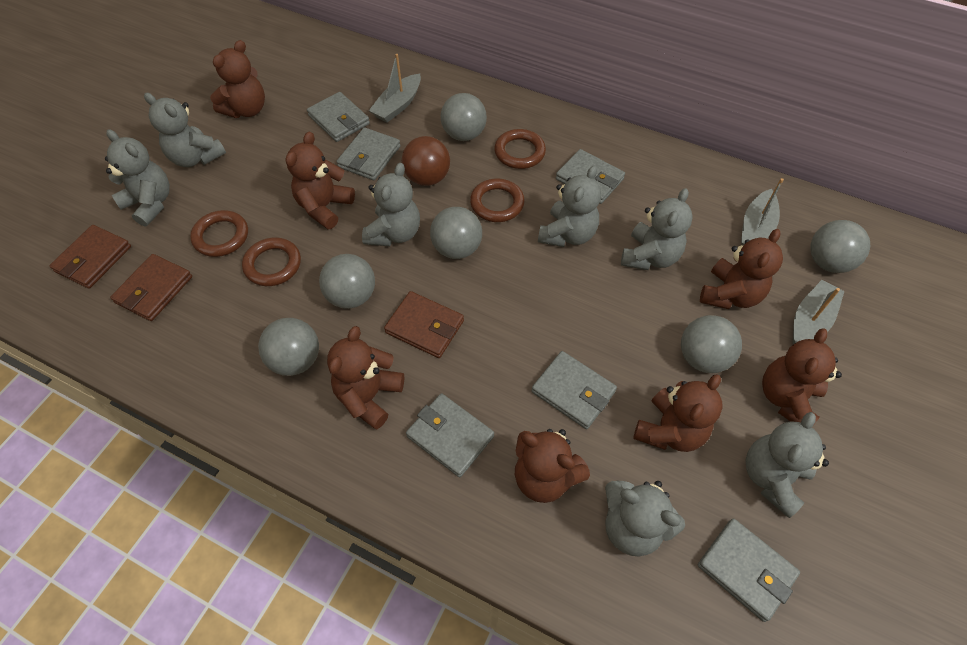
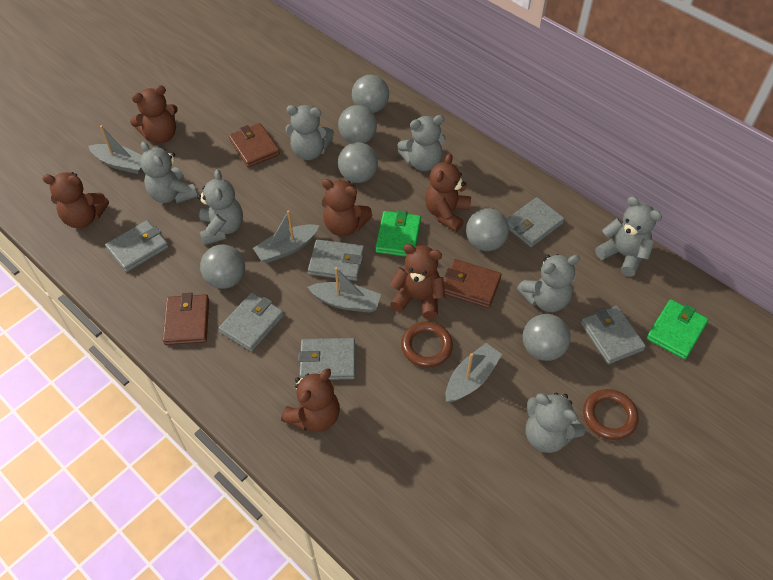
brown ball: 1 -> 0
brown ring: 4 -> 2
brown teddy bear: 7 -> 6
green wallet: 0 -> 2
grey boat: 3 -> 4

